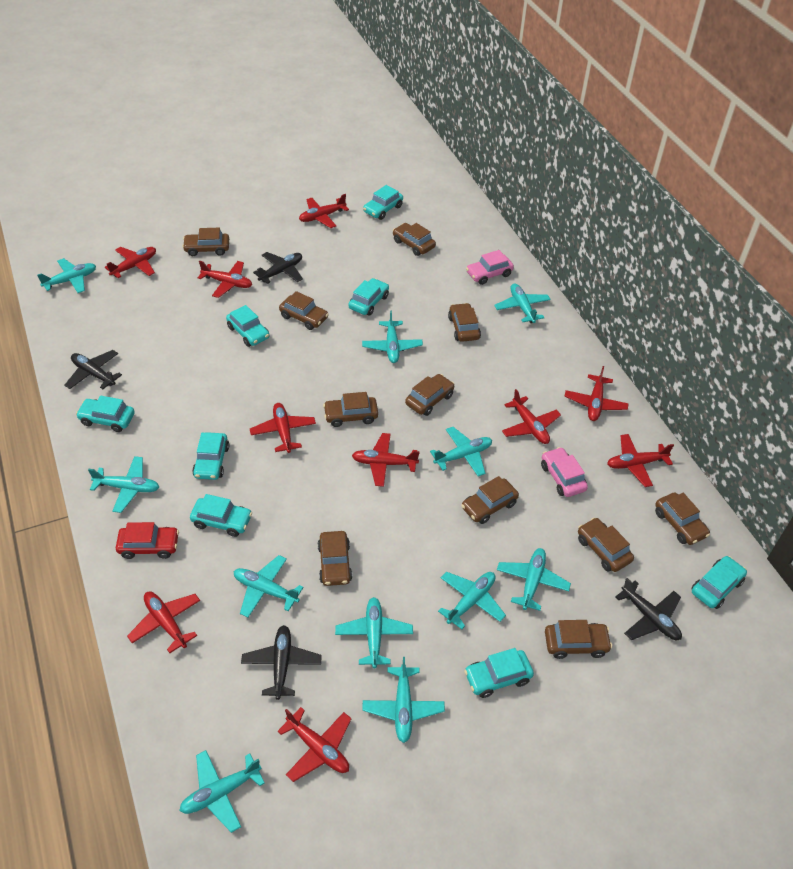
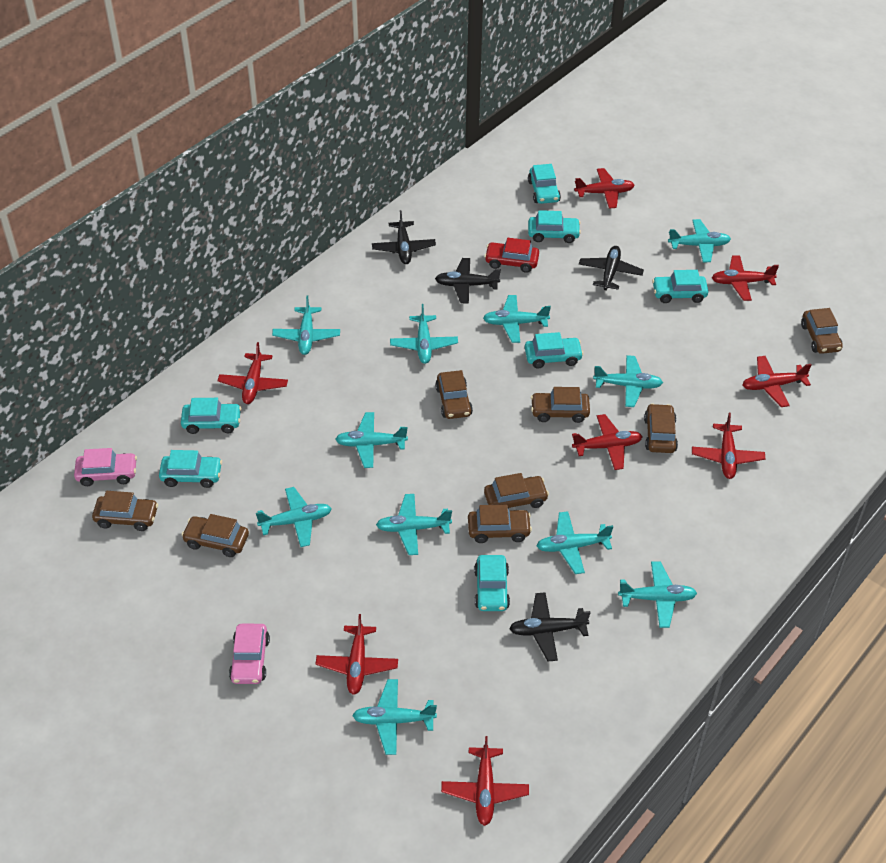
brown car: 11 -> 8
red plane: 10 -> 8
turquoise car: 8 -> 7

